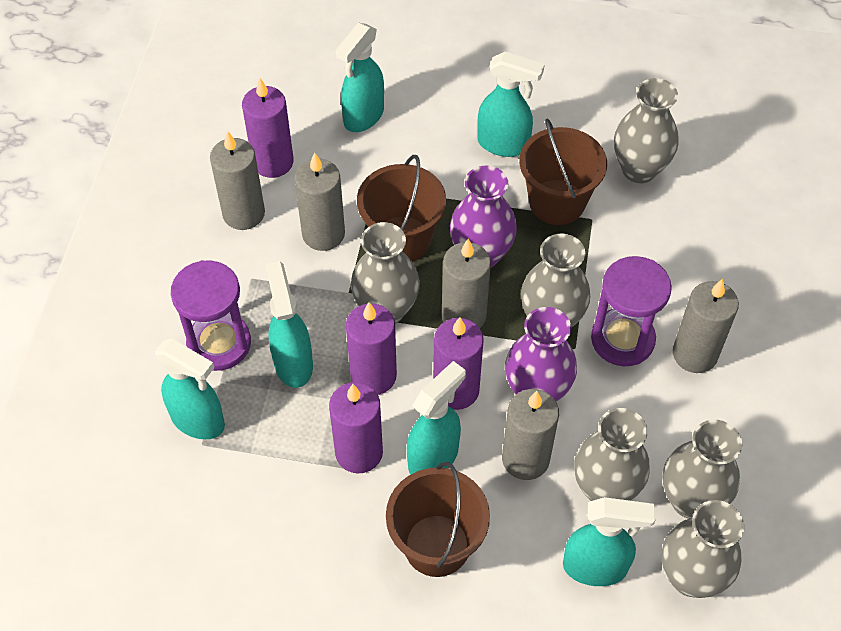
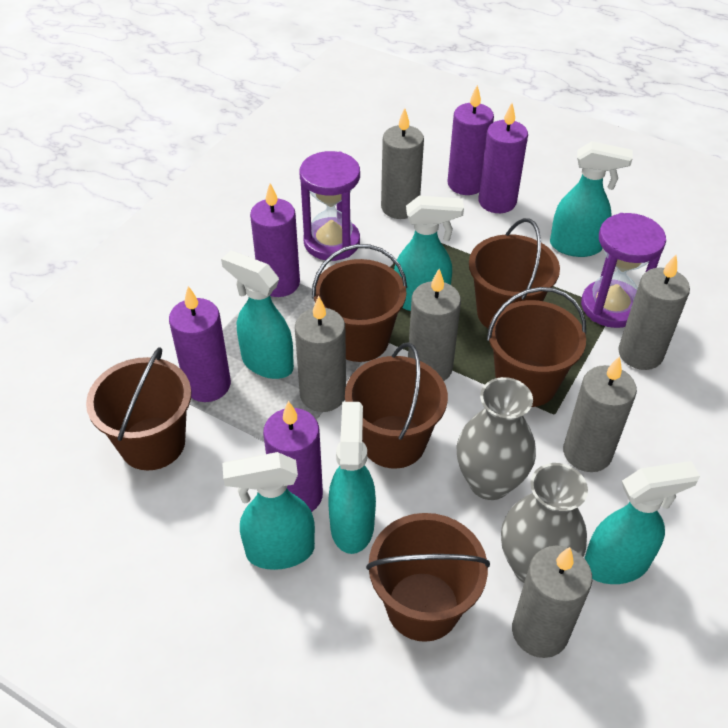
brown bucket: 3 -> 6
grey candle: 5 -> 6
grey vase: 6 -> 2
purple candle: 4 -> 5
purple vase: 2 -> 0

